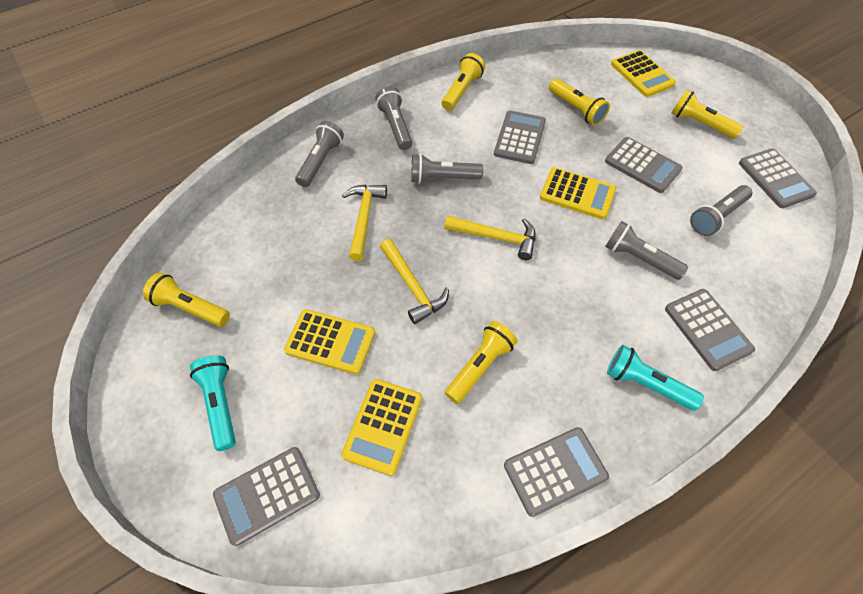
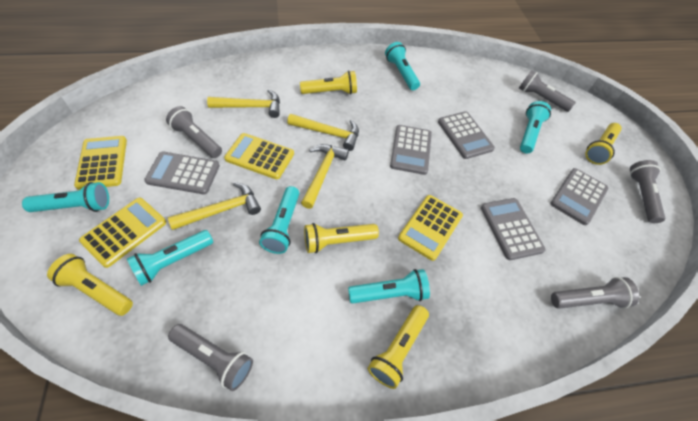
grey calculator: 6 -> 5
turquoise flashlight: 2 -> 6
yellow hammer: 3 -> 4

